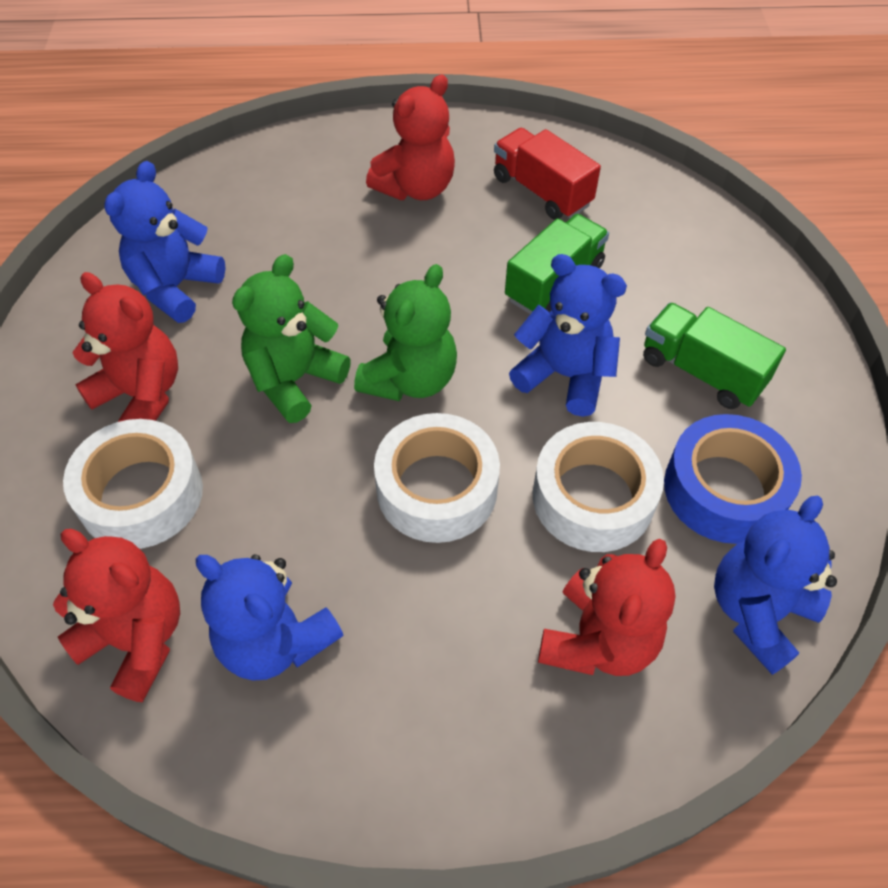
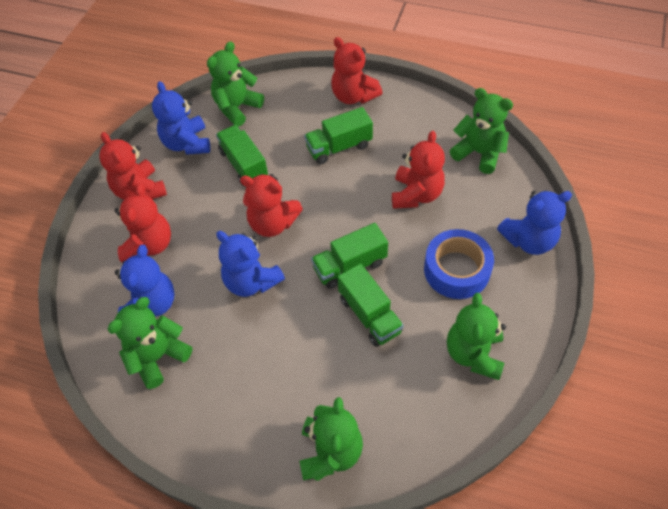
green teddy bear: 2 -> 5
green truck: 2 -> 4
red teddy bear: 4 -> 5
red truck: 1 -> 0
white tape: 3 -> 0

